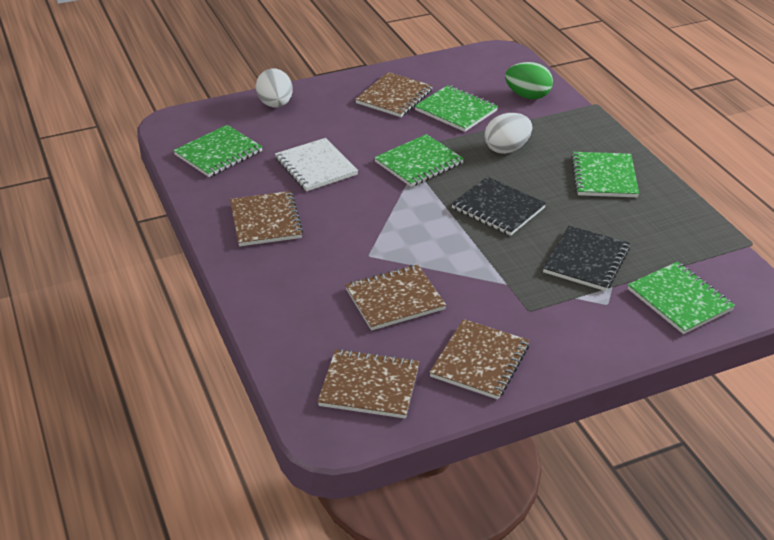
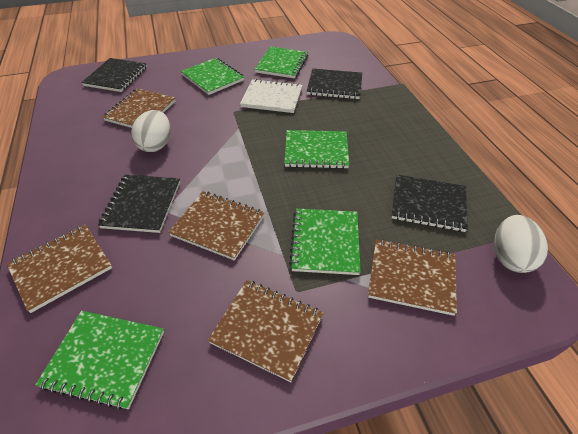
black notebook: 2 -> 4
green egg: 1 -> 0

